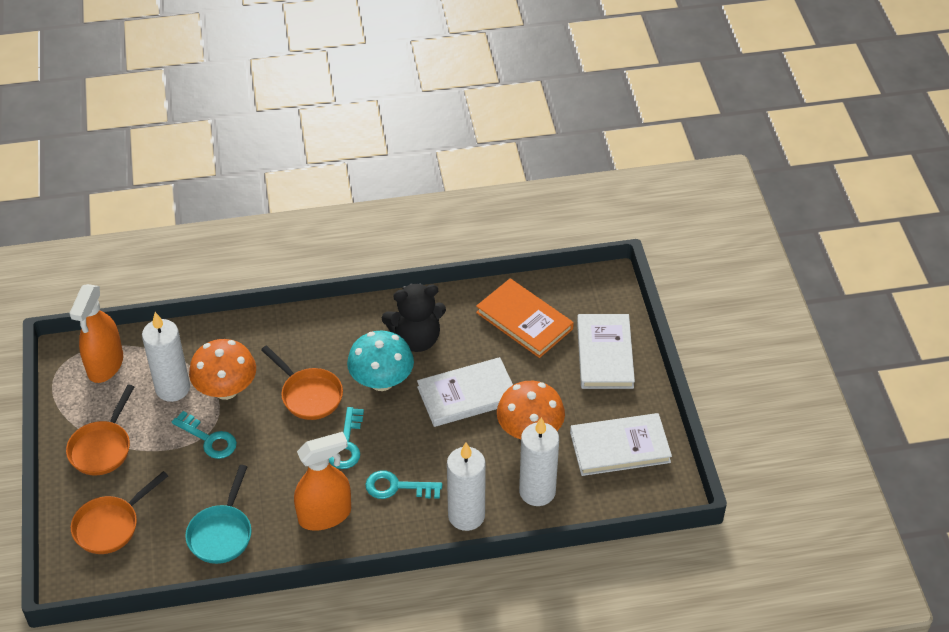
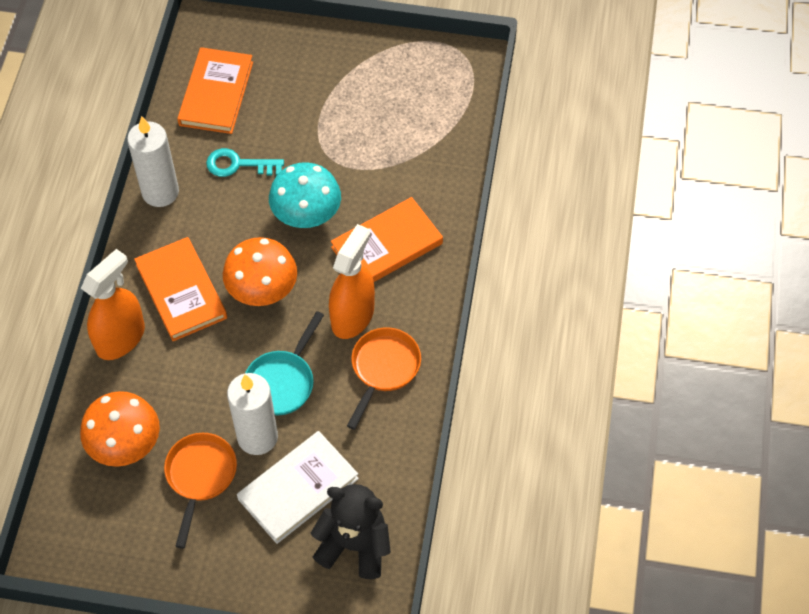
orange book: 1 -> 3
orange pan: 3 -> 2
turquoise key: 3 -> 1
white book: 3 -> 1
white candle: 3 -> 2

